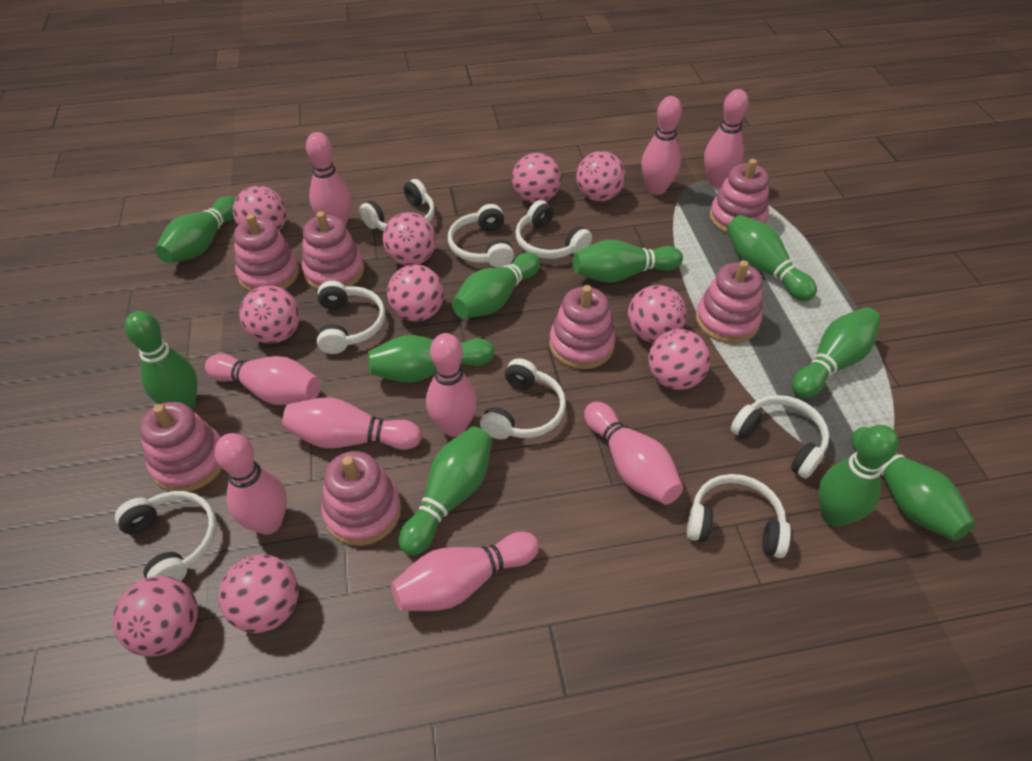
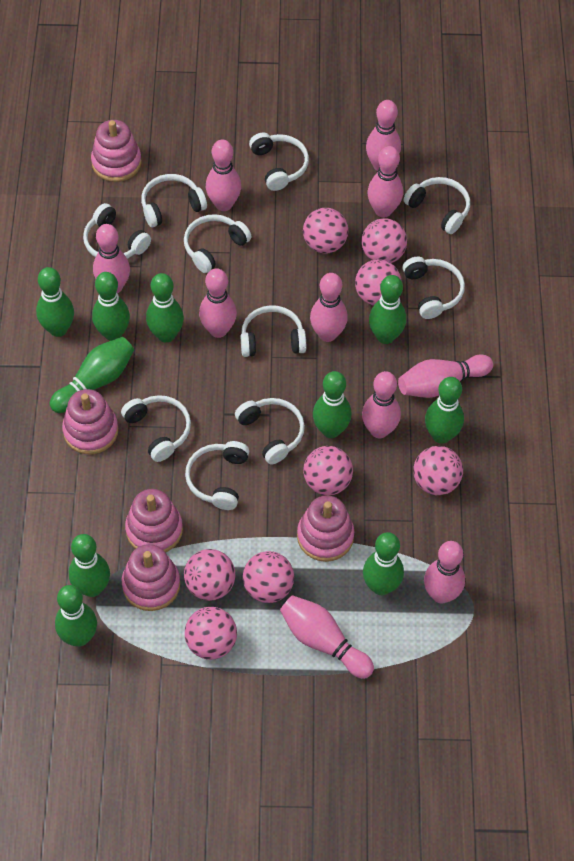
pink ball: 10 -> 8
pink bowling pin: 9 -> 10
pink stacking toy: 7 -> 5
white headphones: 8 -> 10

